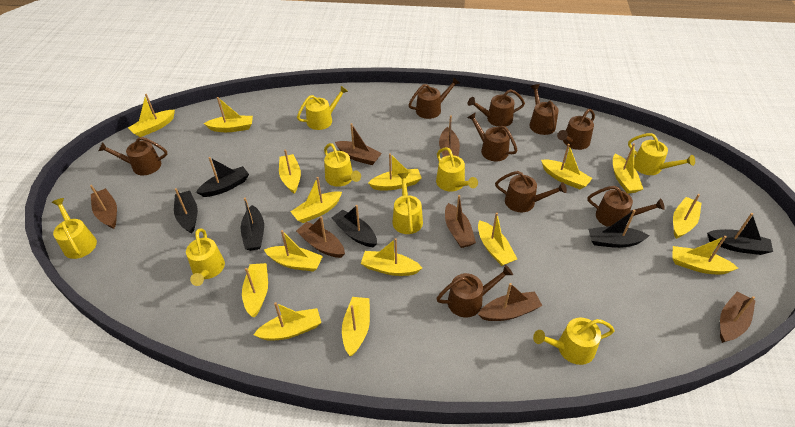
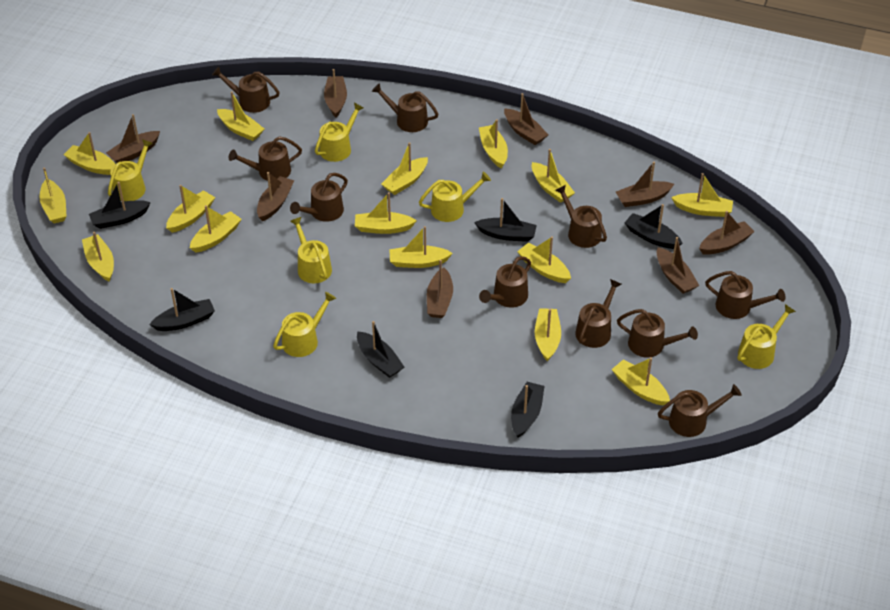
brown boat: 7 -> 8
brown watering can: 9 -> 10
yellow watering can: 8 -> 6

